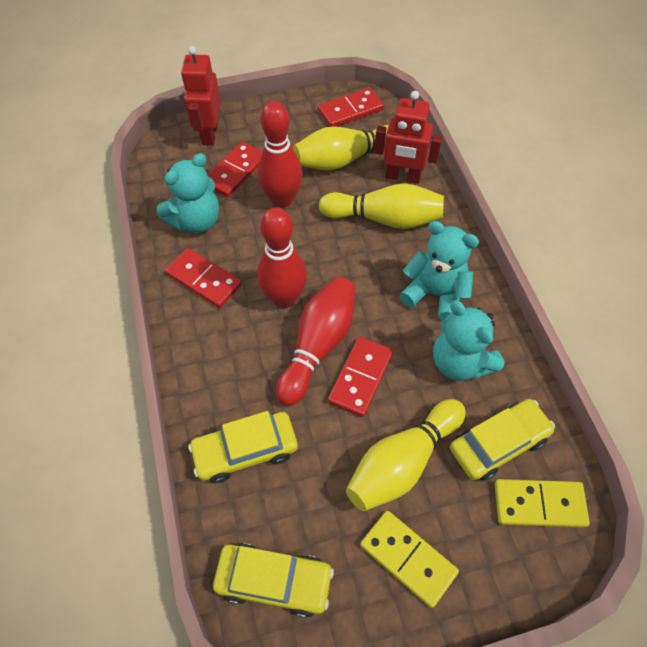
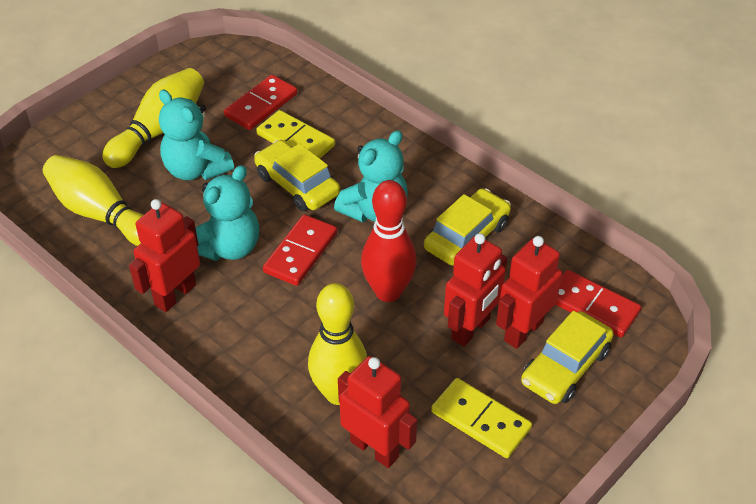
red bowling pin: 3 -> 1
red domino: 4 -> 3
red robot: 2 -> 4

